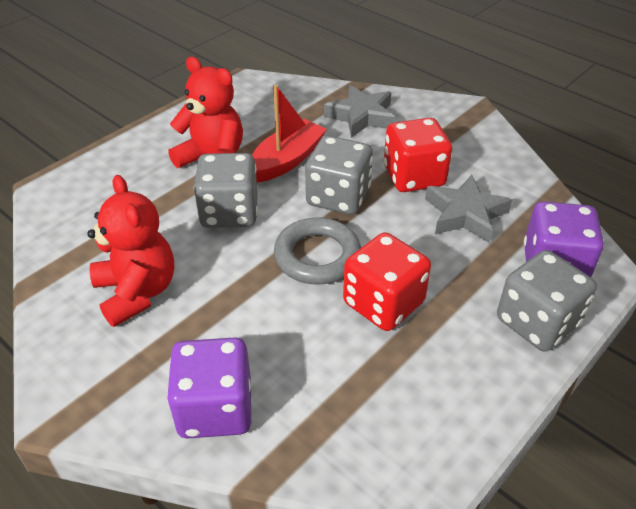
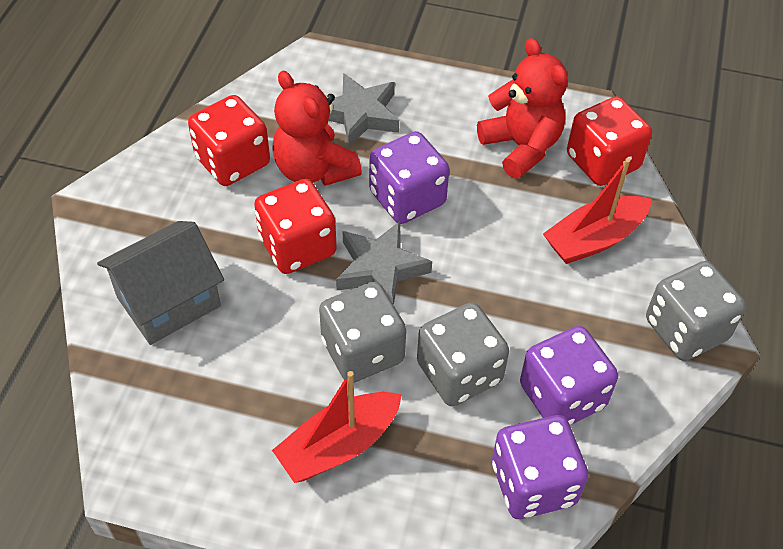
grey house: 0 -> 1
grey ring: 1 -> 0
purple dice: 2 -> 3
red boat: 1 -> 2
red dice: 2 -> 3

